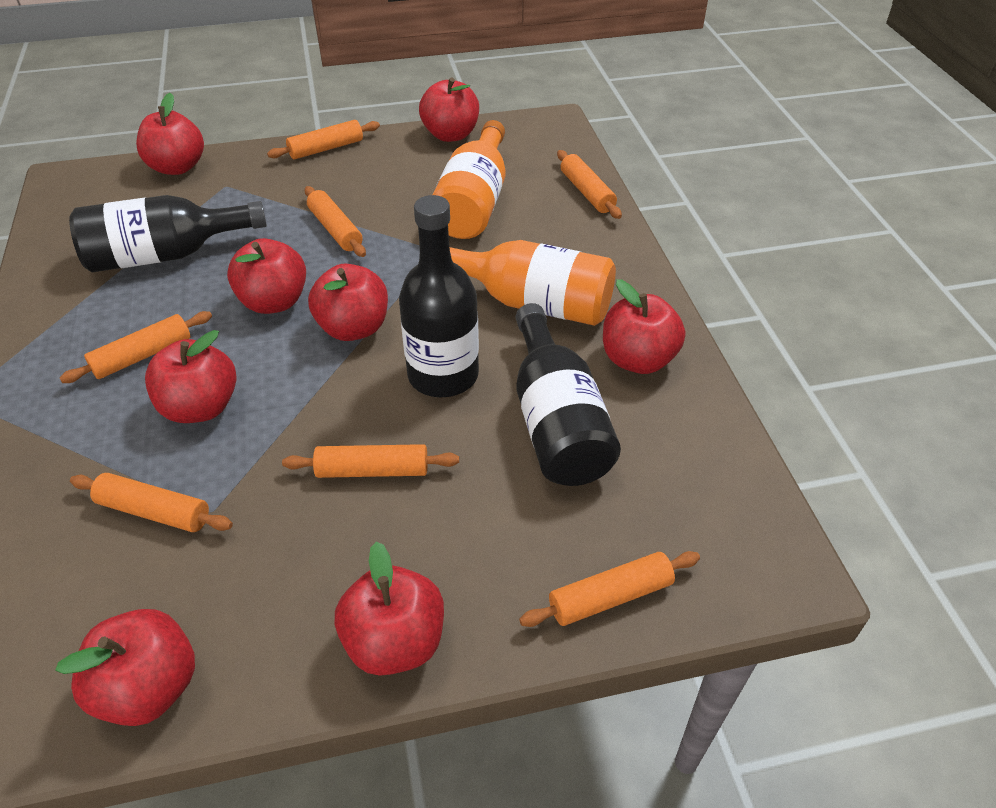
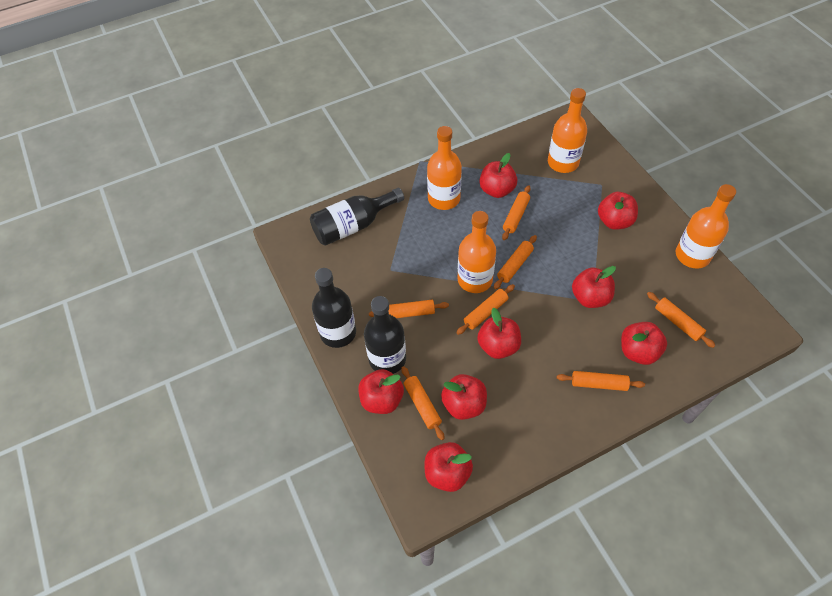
orange bottle: 2 -> 4

